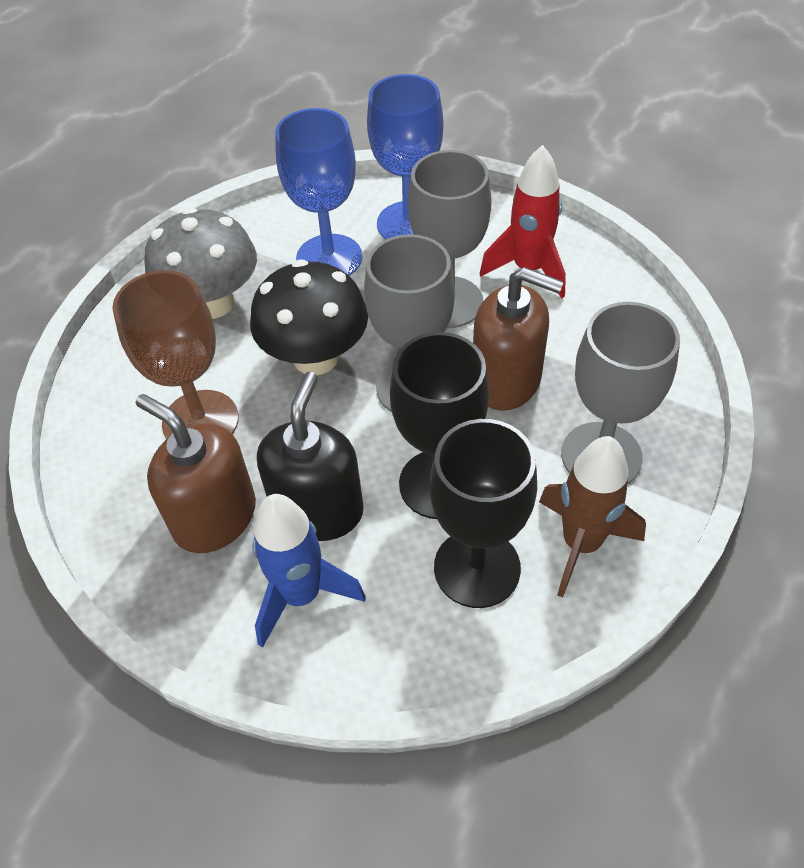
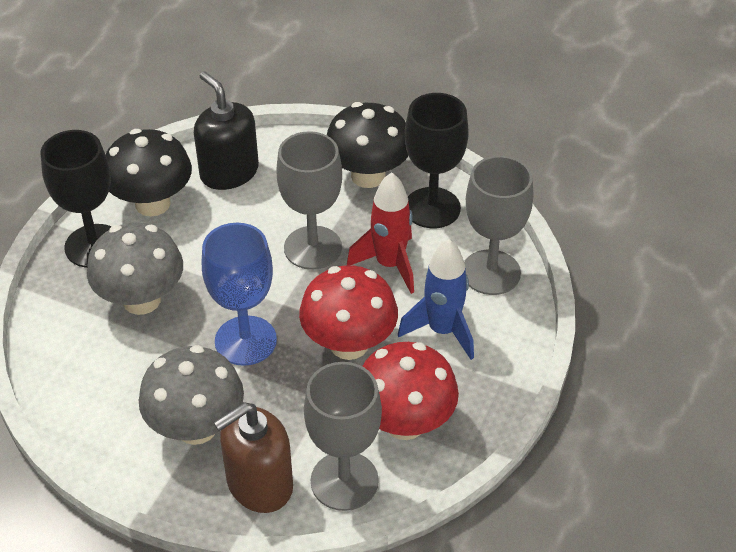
black mushroom: 1 -> 2
blue goblet: 2 -> 1
brown goblet: 1 -> 0
brown rocket: 1 -> 0
brown soap dispenser: 2 -> 1
grey mushroom: 1 -> 2
red mushroom: 0 -> 2

